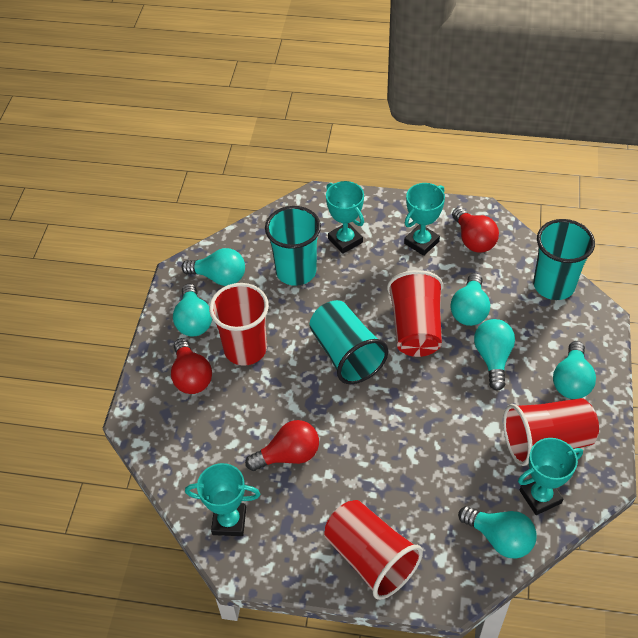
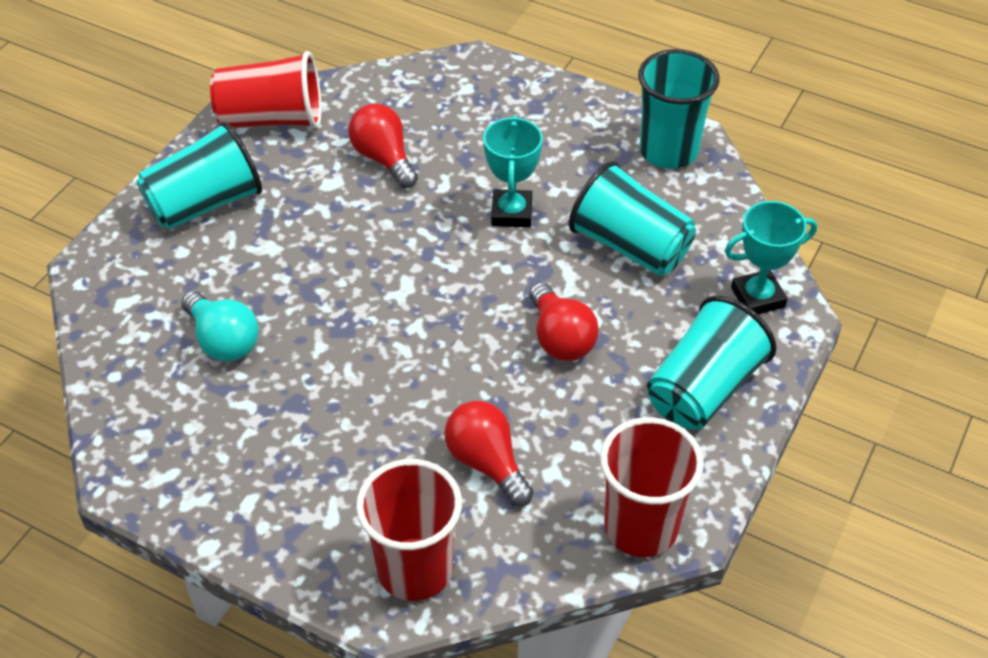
red cup: 4 -> 3
turquoise cup: 3 -> 4
turquoise light bulb: 6 -> 1
turquoise trophy: 4 -> 2

